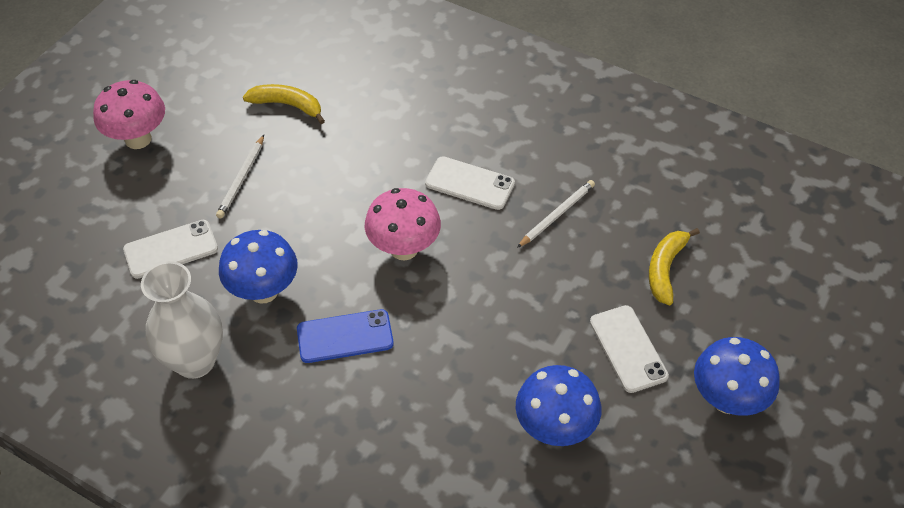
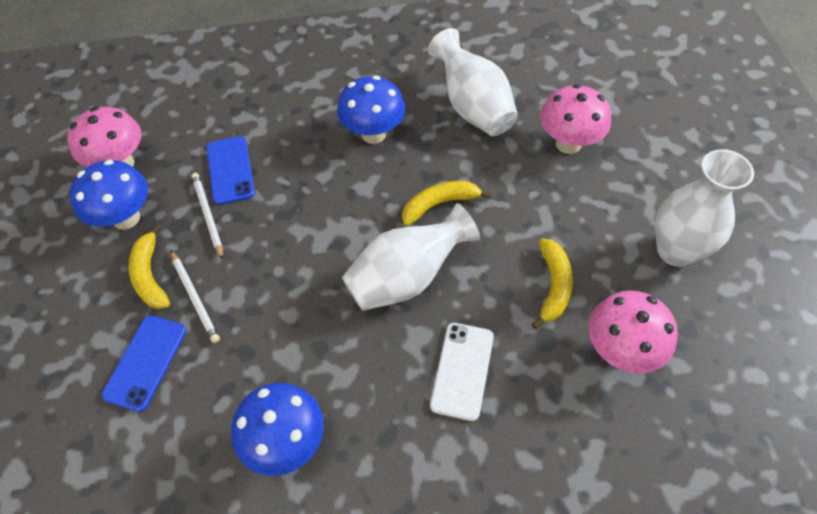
blue phone: 1 -> 2
pink mushroom: 2 -> 3
white phone: 3 -> 1
white vase: 1 -> 3
yellow banana: 2 -> 3

